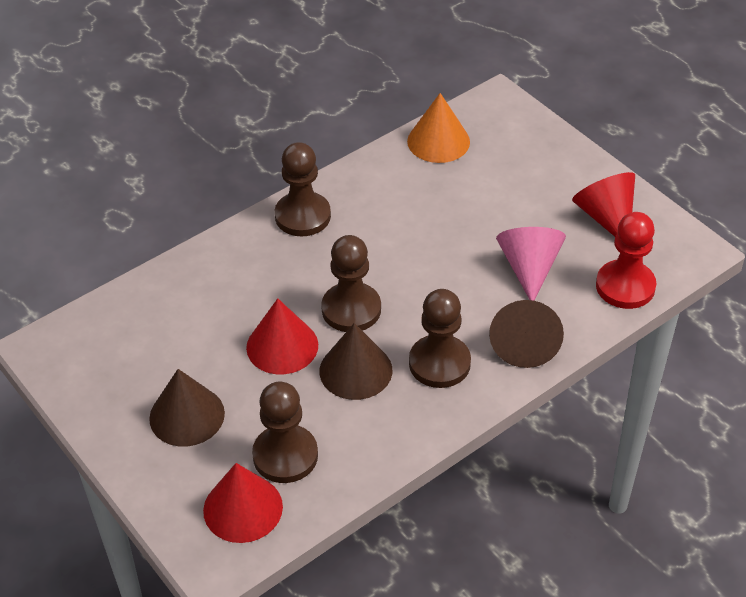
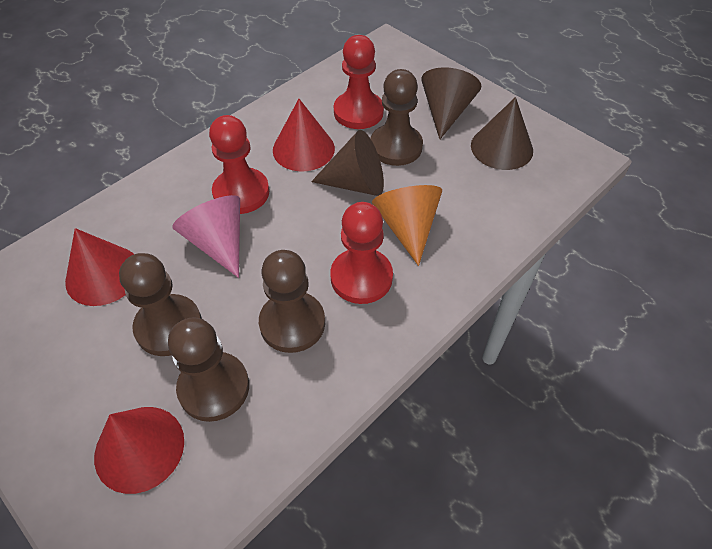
red pawn: 1 -> 3

